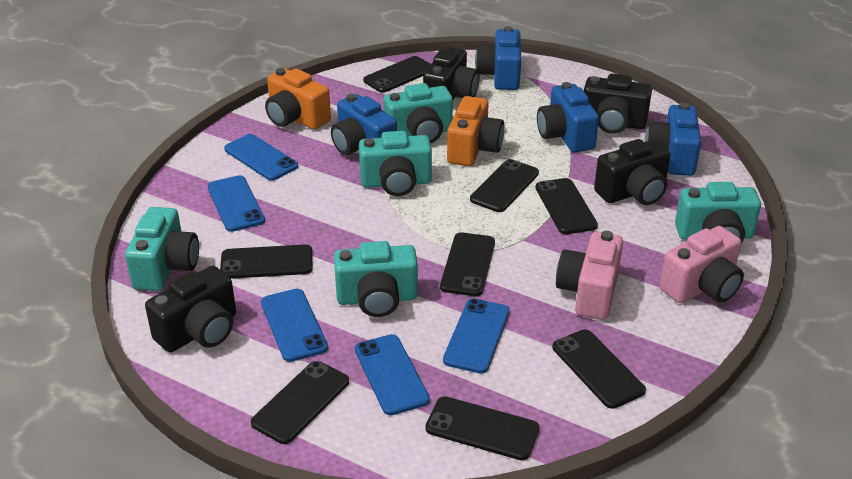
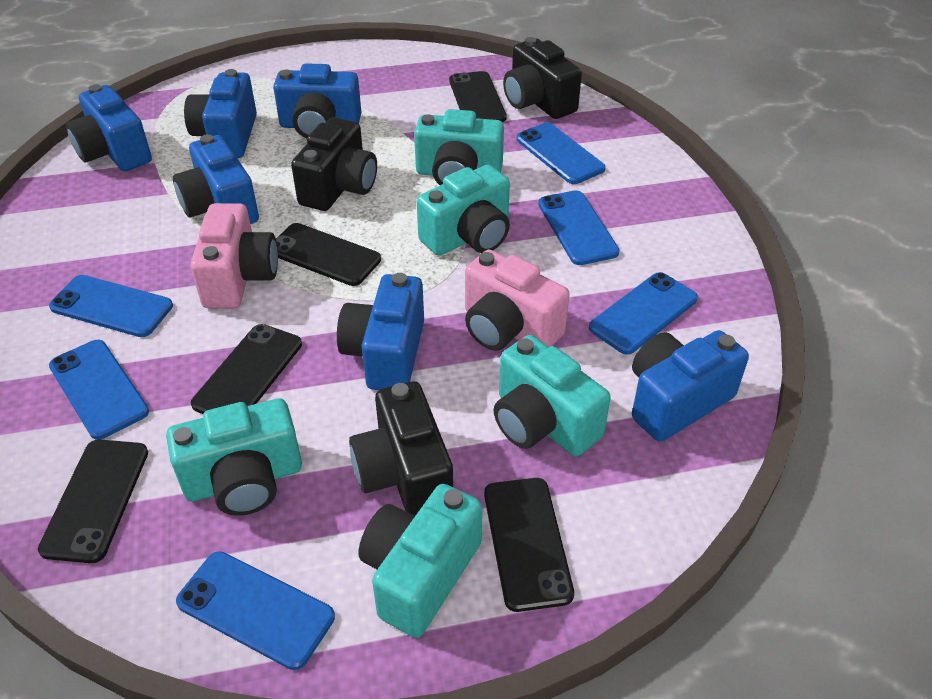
black camera: 4 -> 3
black phone: 8 -> 5
blue camera: 4 -> 6
blue phone: 5 -> 6
orange camera: 2 -> 0

